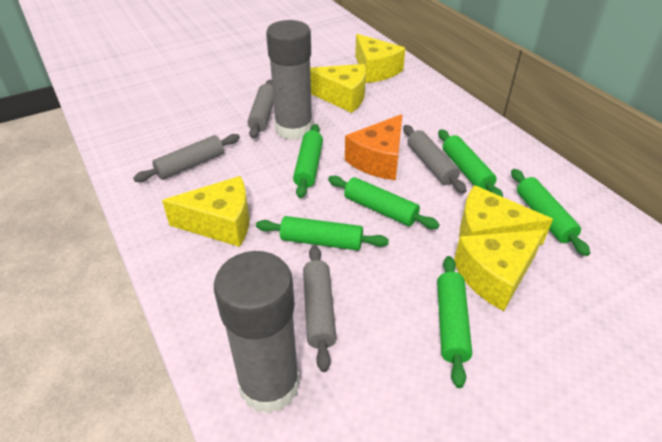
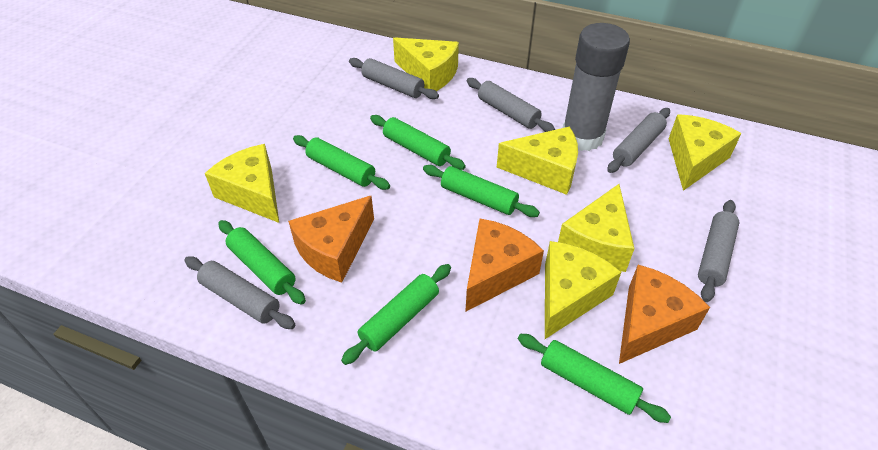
grey glue stick: 2 -> 1
grey rolling pin: 4 -> 5
orange cheese: 1 -> 3
yellow cheese: 5 -> 6

